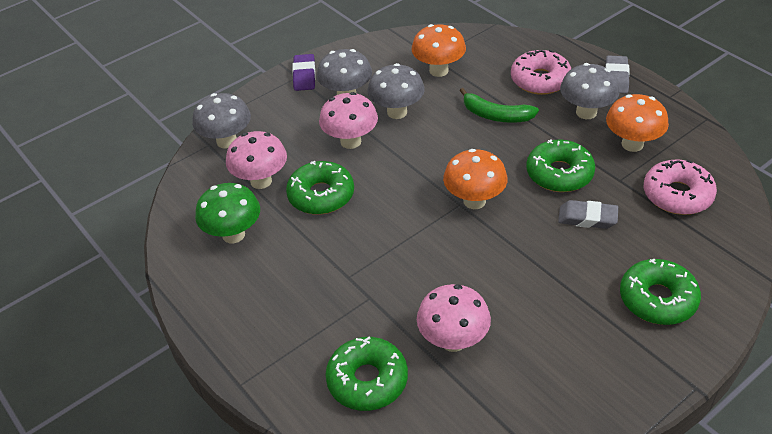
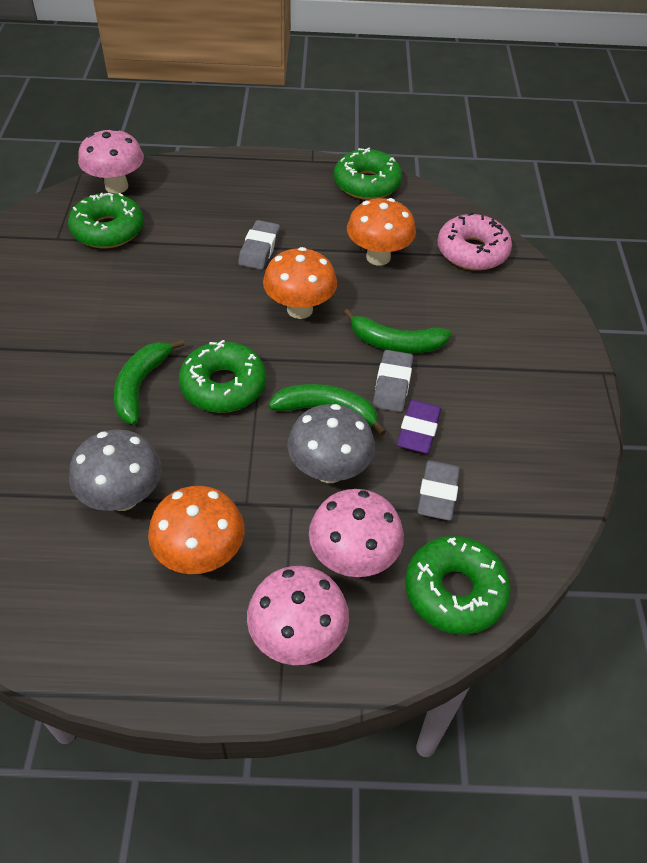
green banana: 1 -> 3
green mushroom: 1 -> 0
grey eraser: 2 -> 3
grey mushroom: 4 -> 2
pink donut: 2 -> 1

